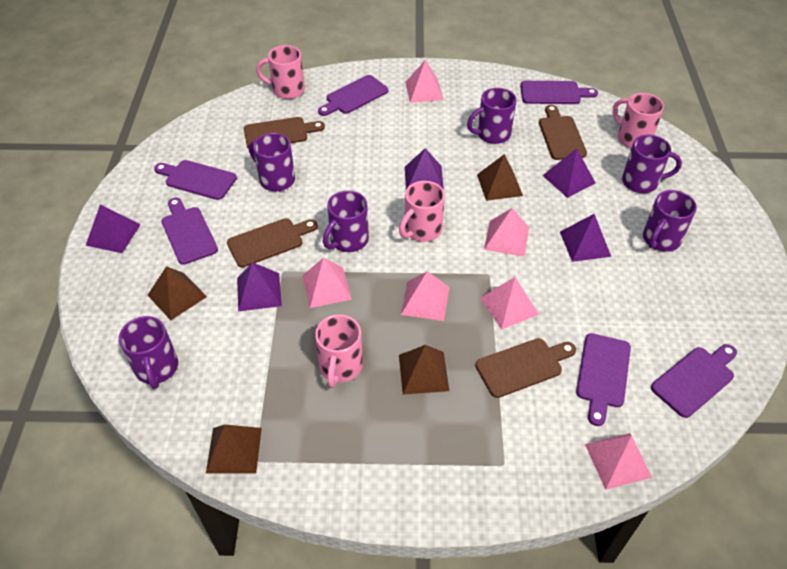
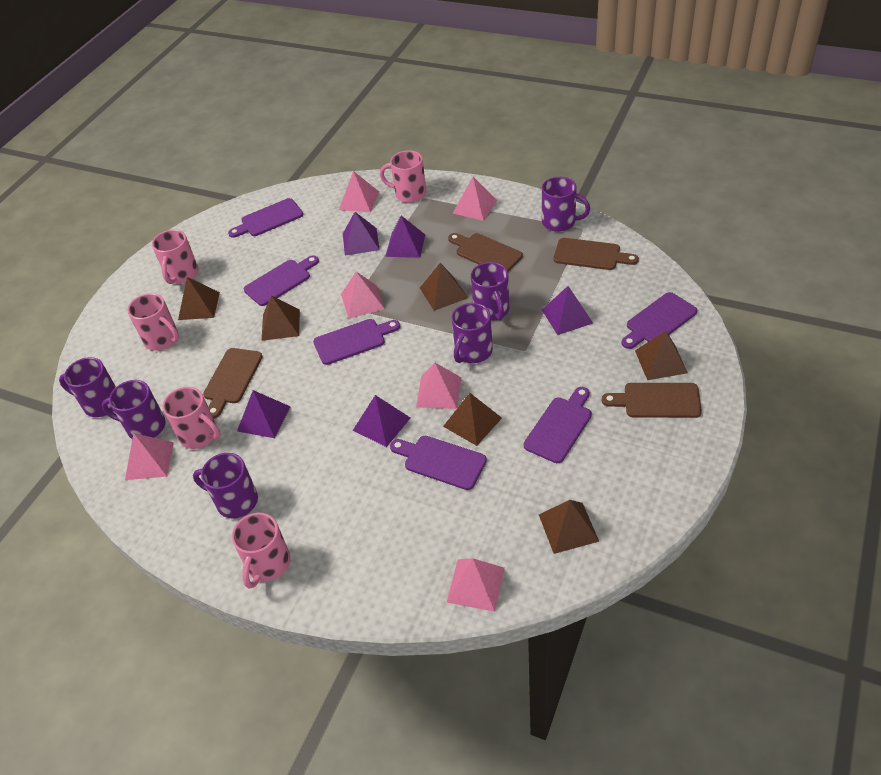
brown pyramid: 4 -> 6
pink mug: 4 -> 5

